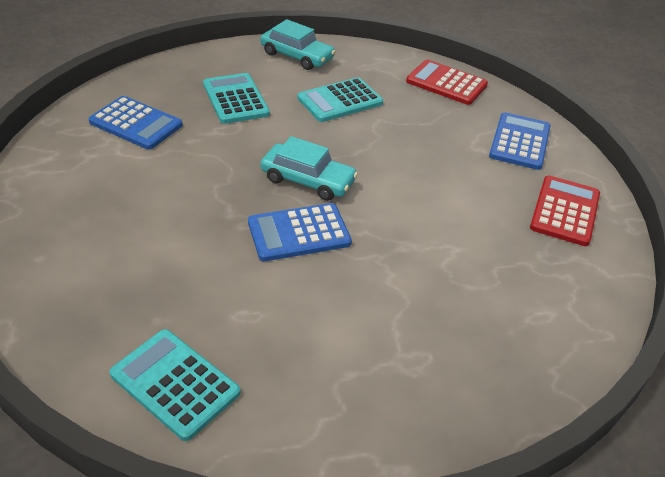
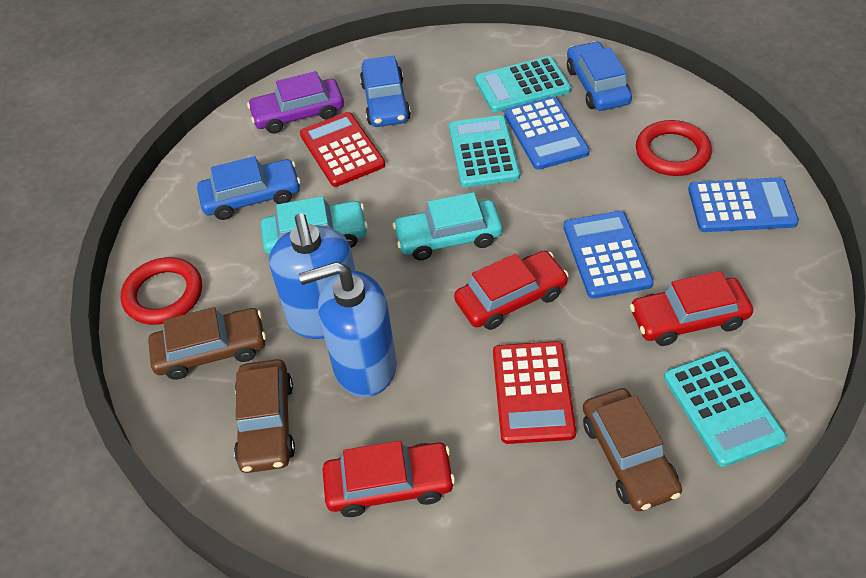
blue car: 0 -> 3
blue soap dispenser: 0 -> 2
brown car: 0 -> 3
purple car: 0 -> 1
red car: 0 -> 3
red ring: 0 -> 2

